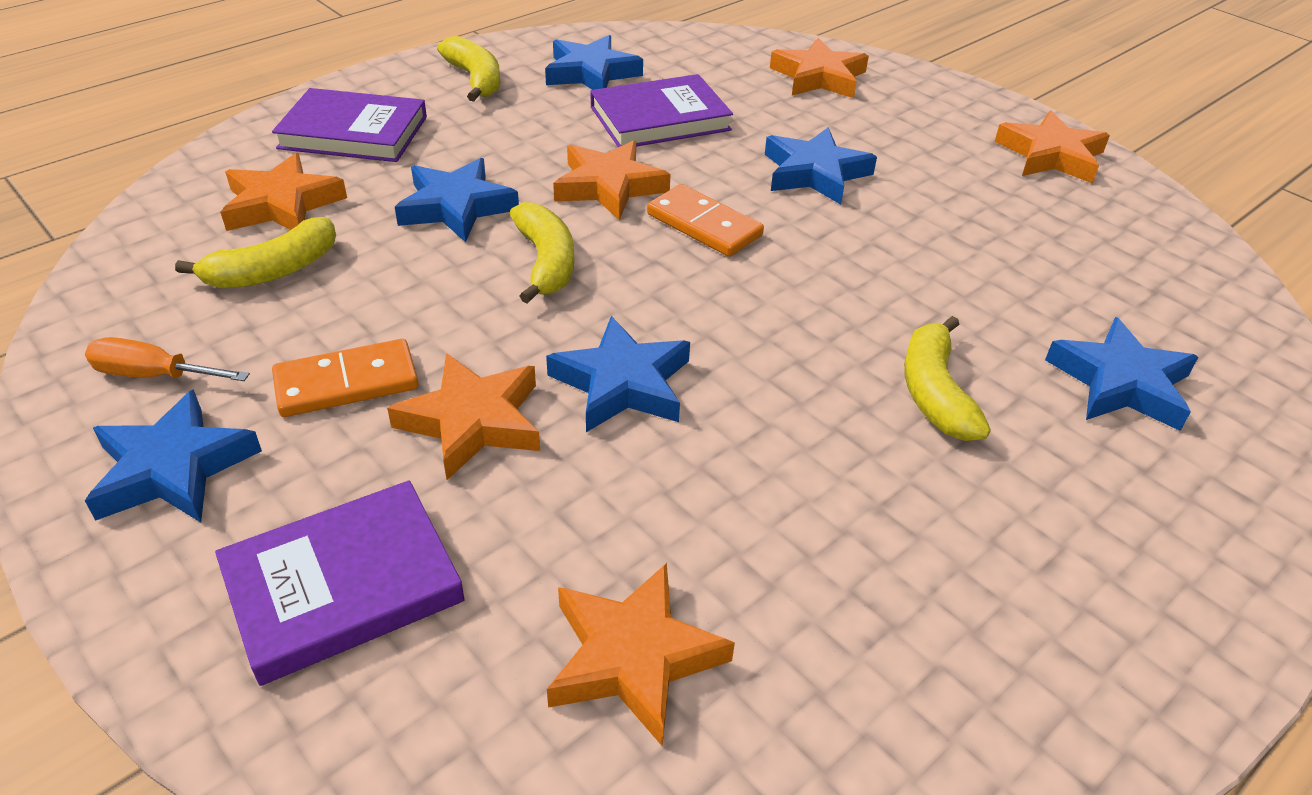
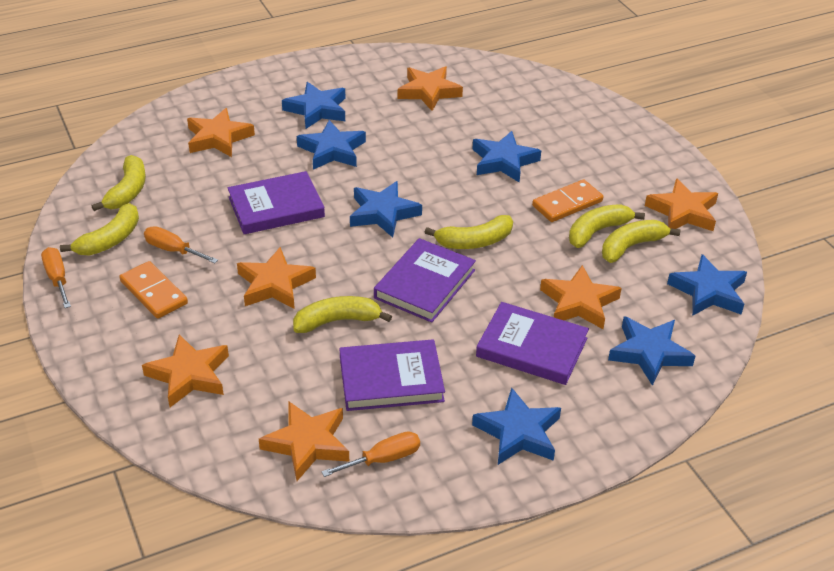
blue star: 6 -> 7
orange screwdriver: 1 -> 3
orange star: 6 -> 7
purple book: 3 -> 4
yellow banana: 4 -> 6

